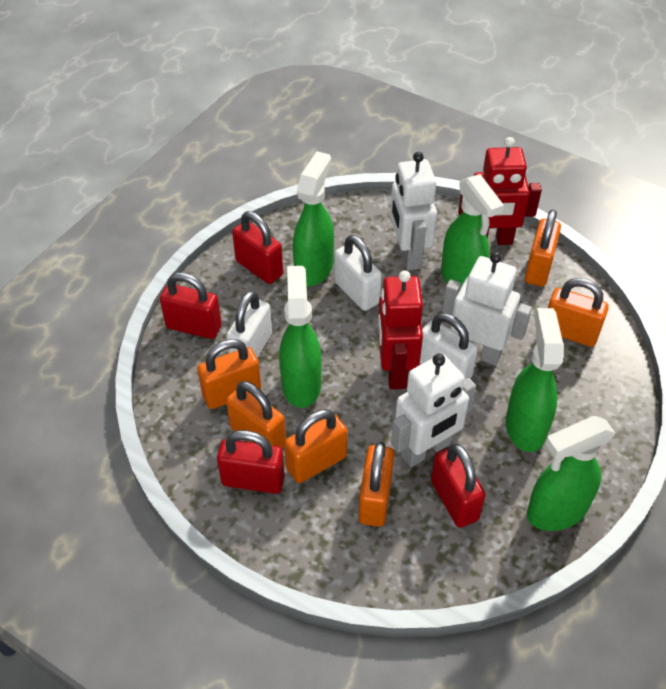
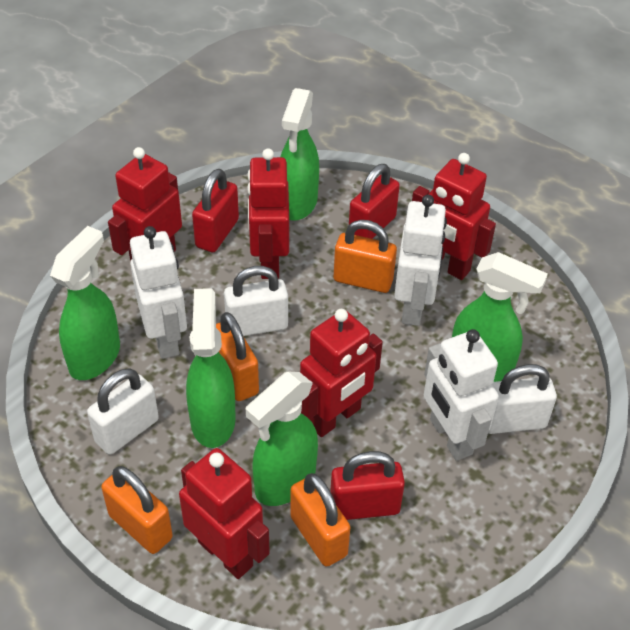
orange padlock: 6 -> 4
red padlock: 4 -> 3
red robot: 2 -> 5

